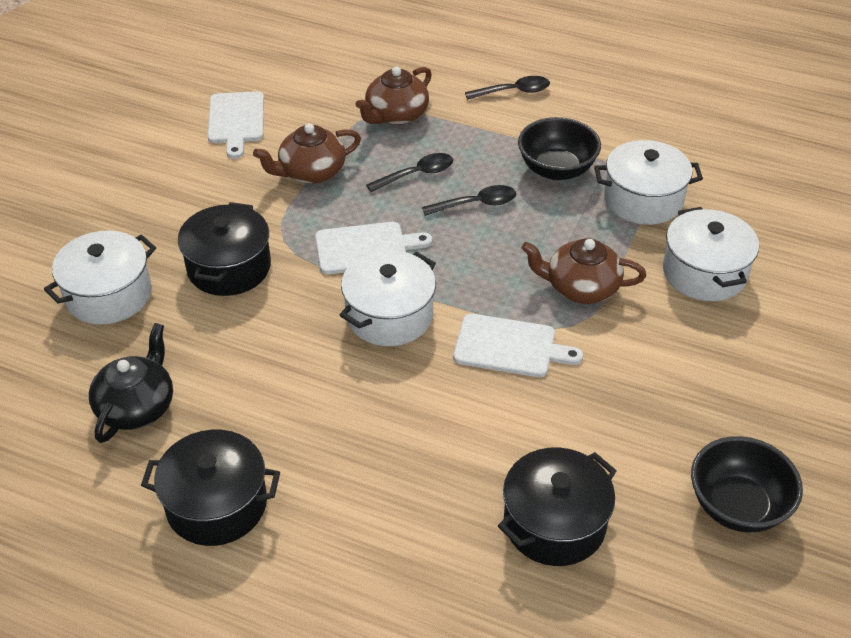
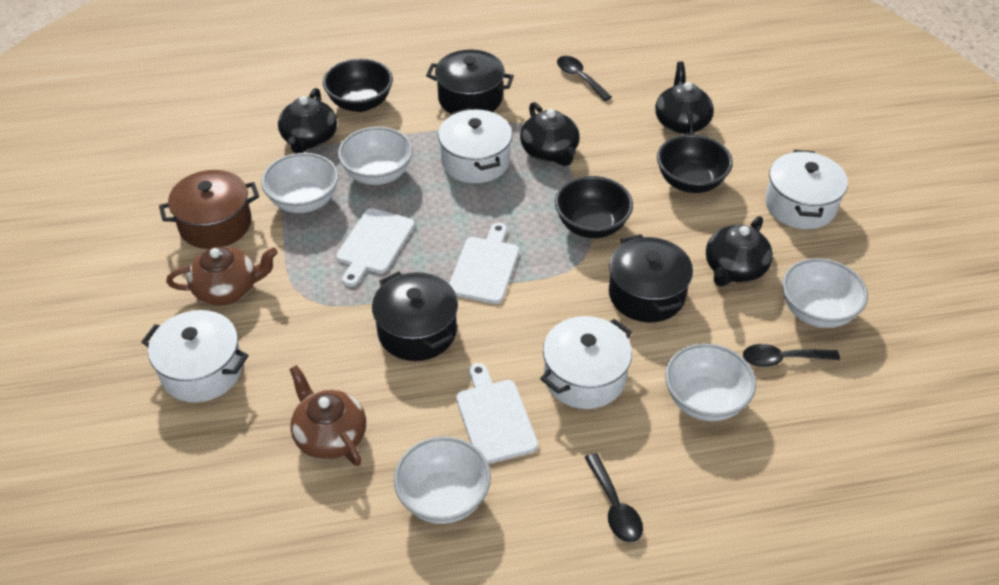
black bowl: 2 -> 3
black teapot: 1 -> 4
brown pot: 0 -> 1
brown teapot: 3 -> 2
white bowl: 0 -> 5

